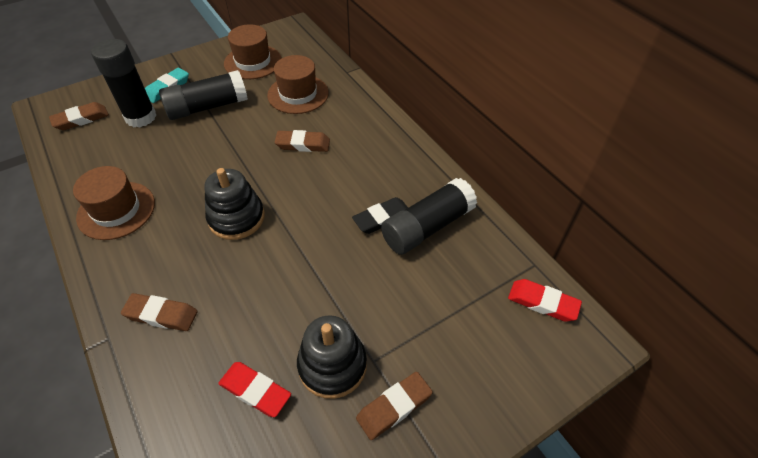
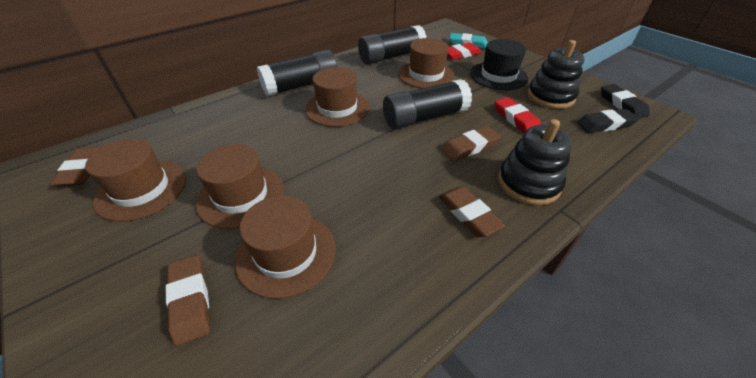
black eraser: 1 -> 2
black hat: 0 -> 1
brown hat: 3 -> 5

